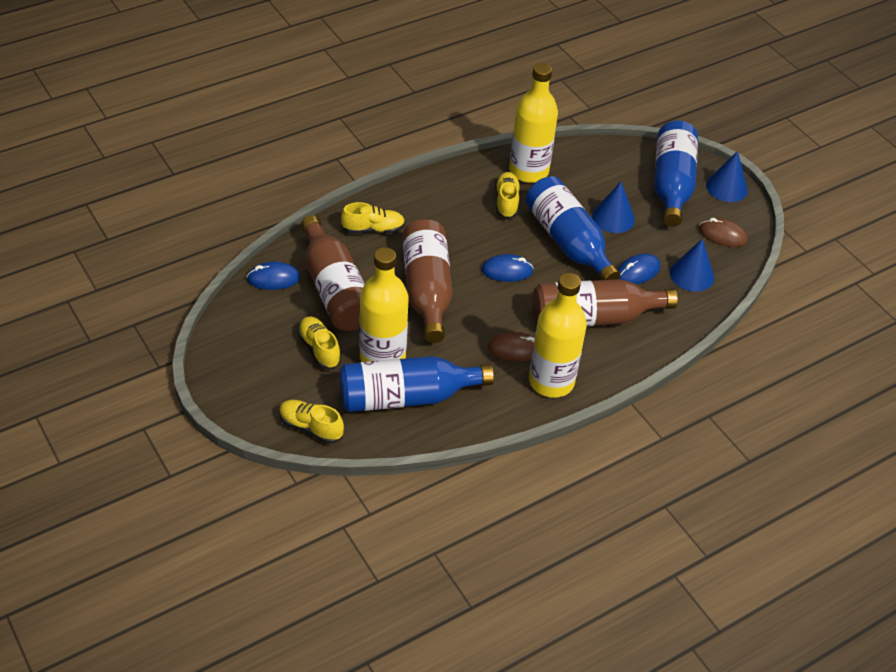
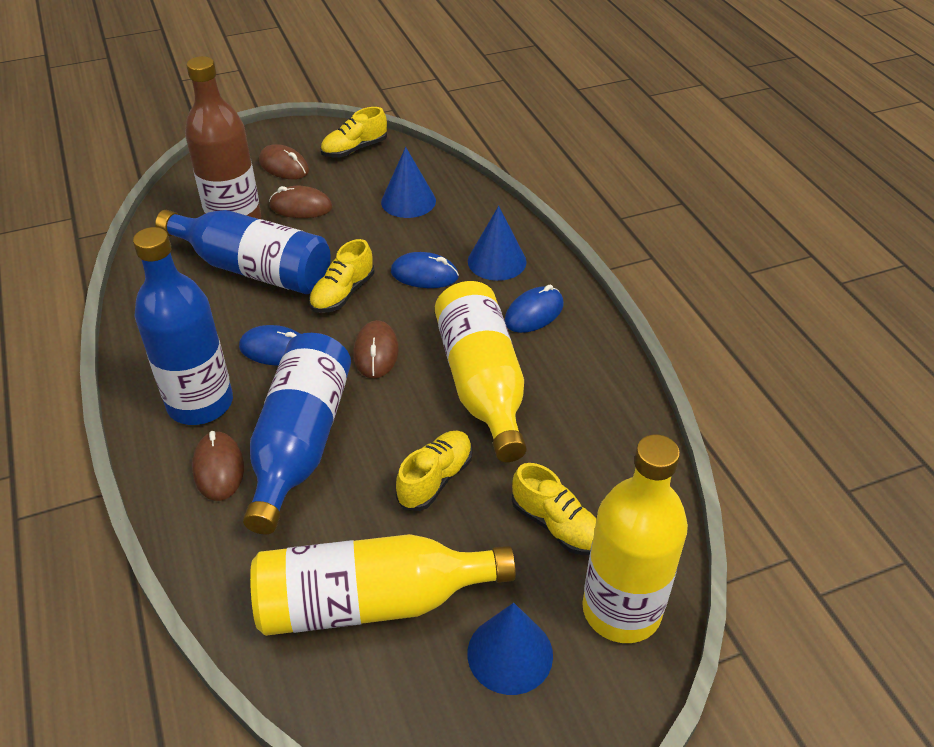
brown bottle: 3 -> 1
brown mouse: 2 -> 4

